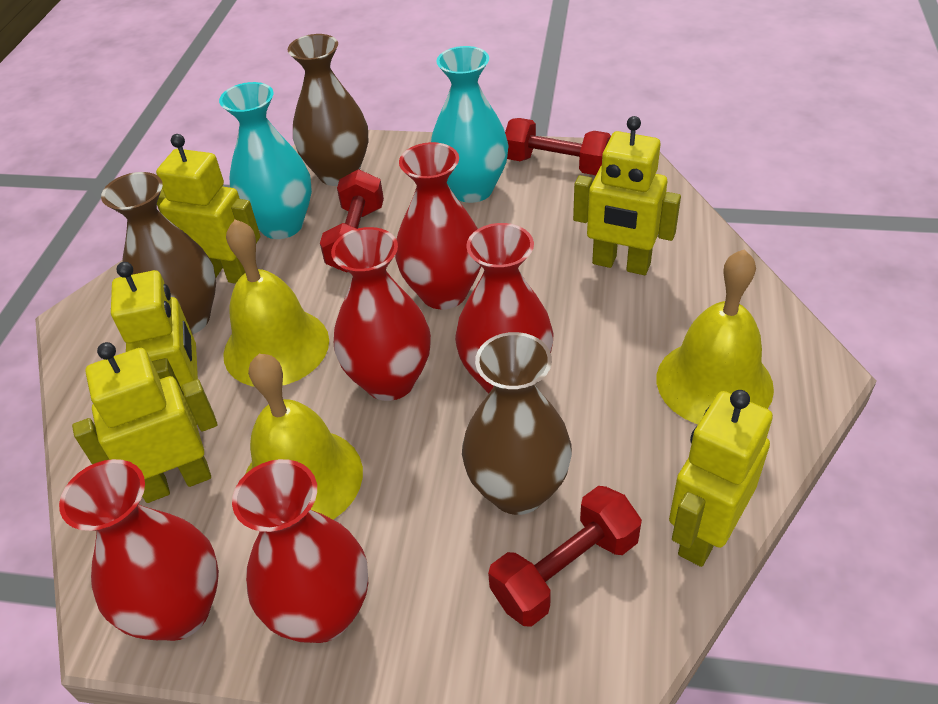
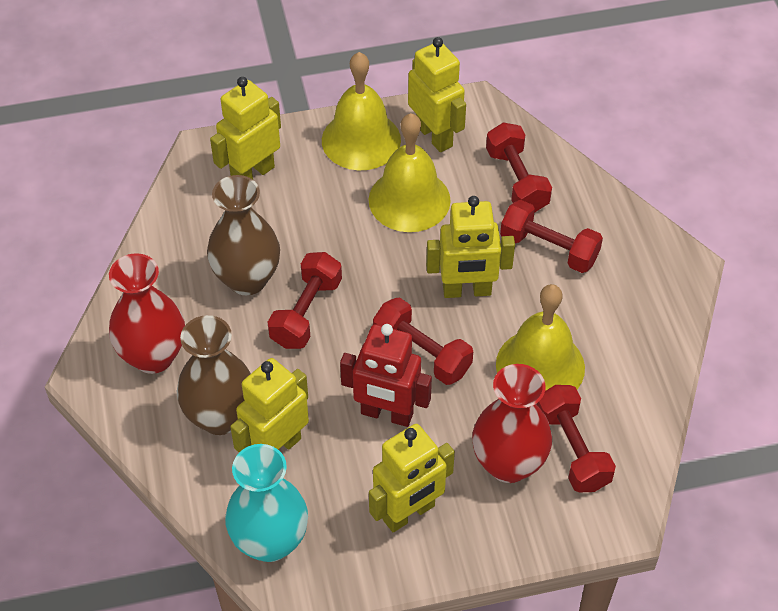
brown vase: 3 -> 2
red dumbbell: 3 -> 5
red robot: 0 -> 1
red vase: 5 -> 2
turquoise vase: 2 -> 1

